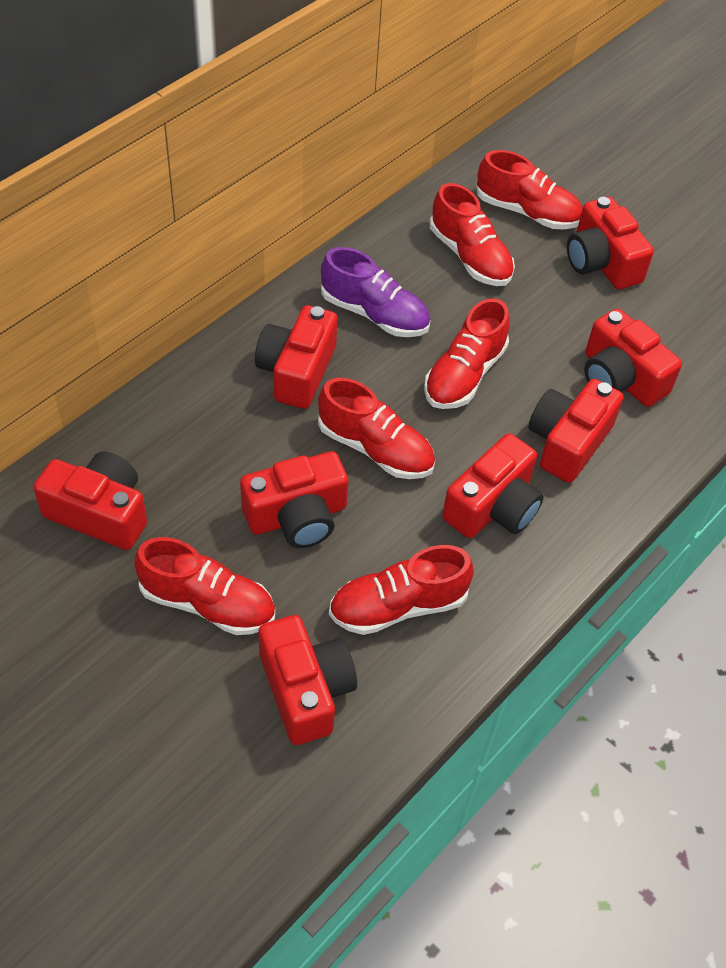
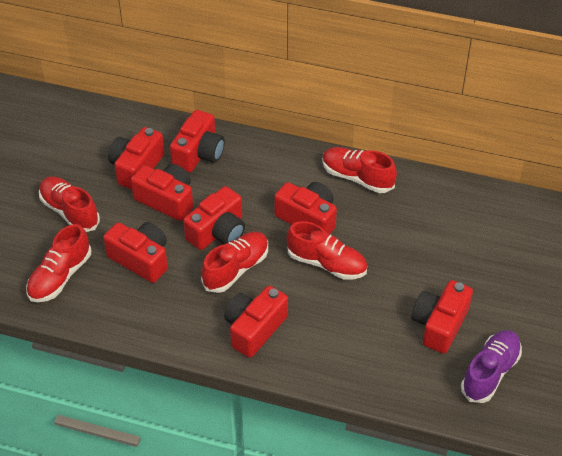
red shoe: 6 -> 5

